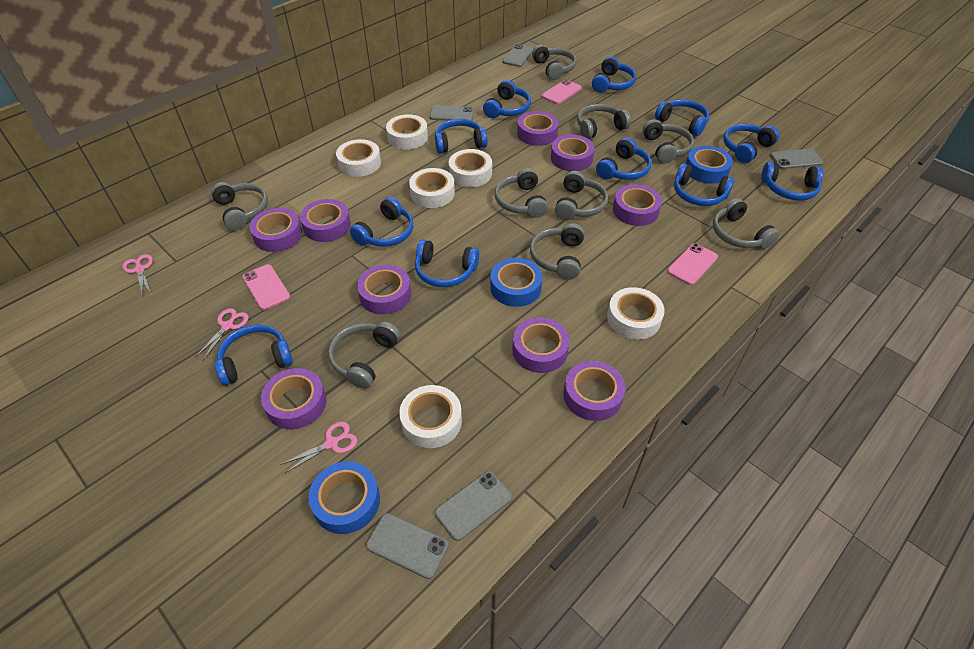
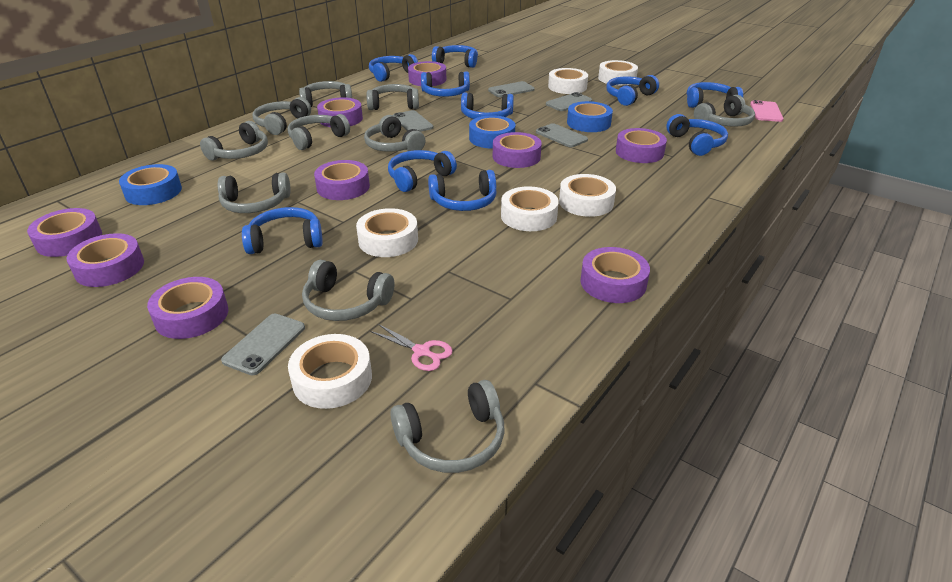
blue headphones: 11 -> 10
grey headphones: 9 -> 10
pink phone: 3 -> 1
pink scissors: 3 -> 1

